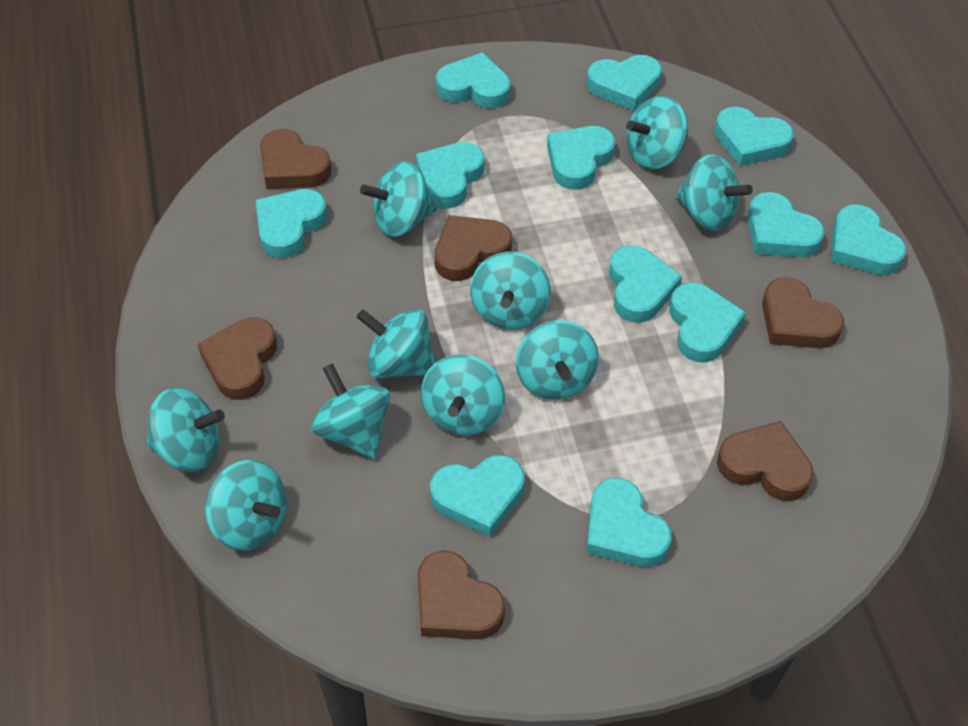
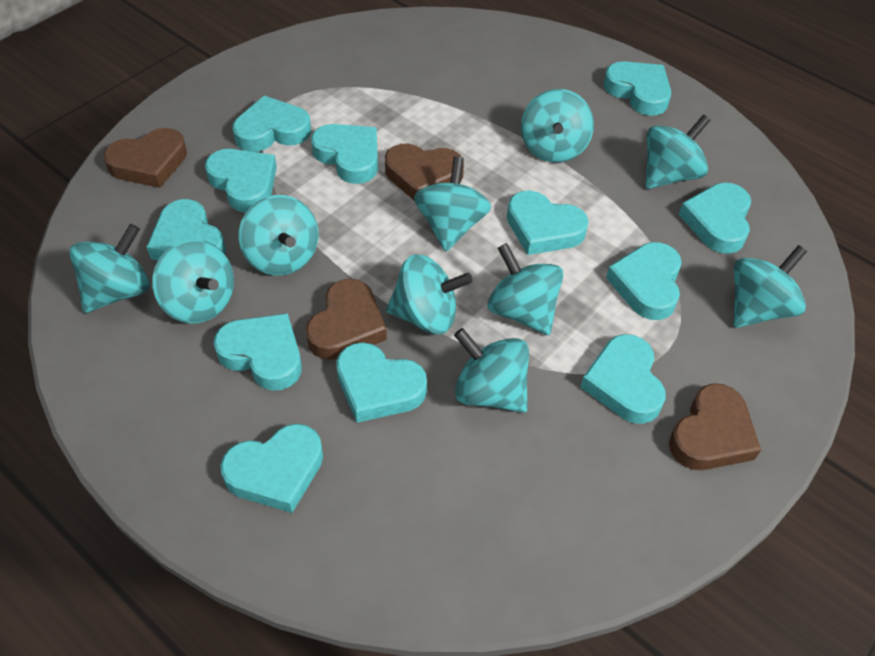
brown heart: 6 -> 4

